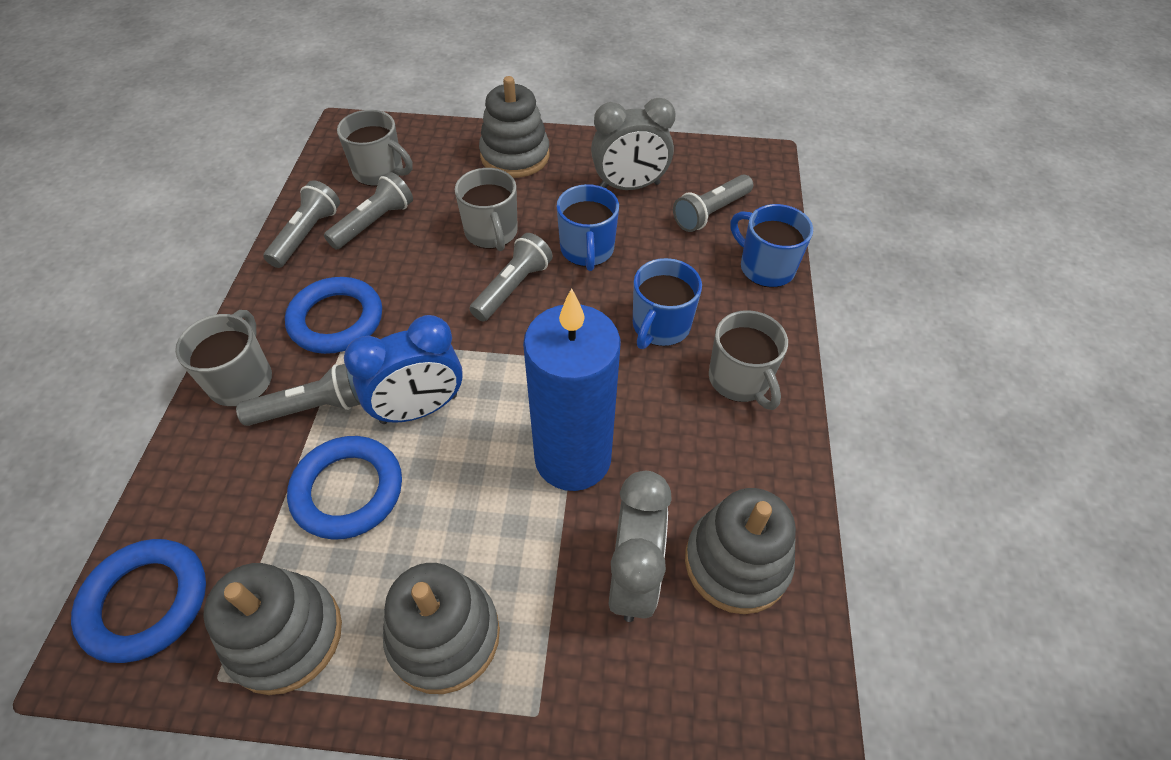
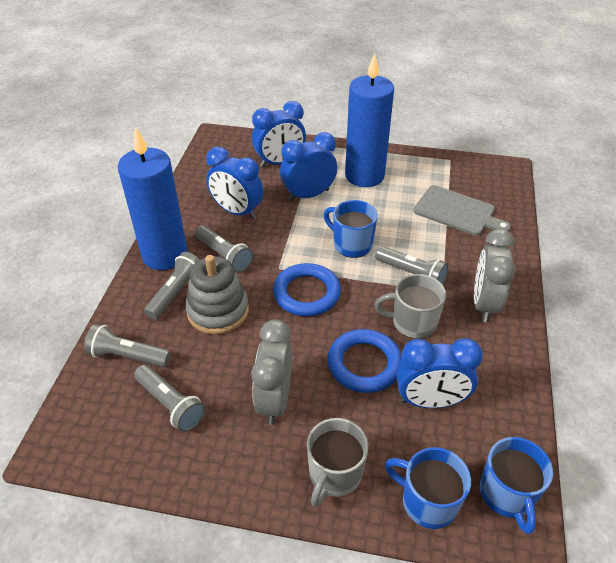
blue candle: 1 -> 2
blue clock: 1 -> 4
blue ring: 3 -> 2
grey cutting board: 0 -> 1
grey mug: 4 -> 2
grey stacking toy: 4 -> 1

